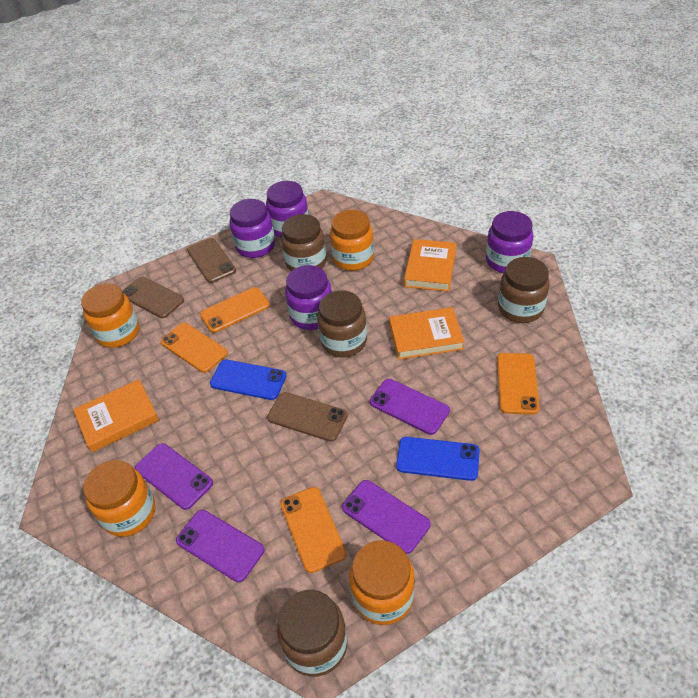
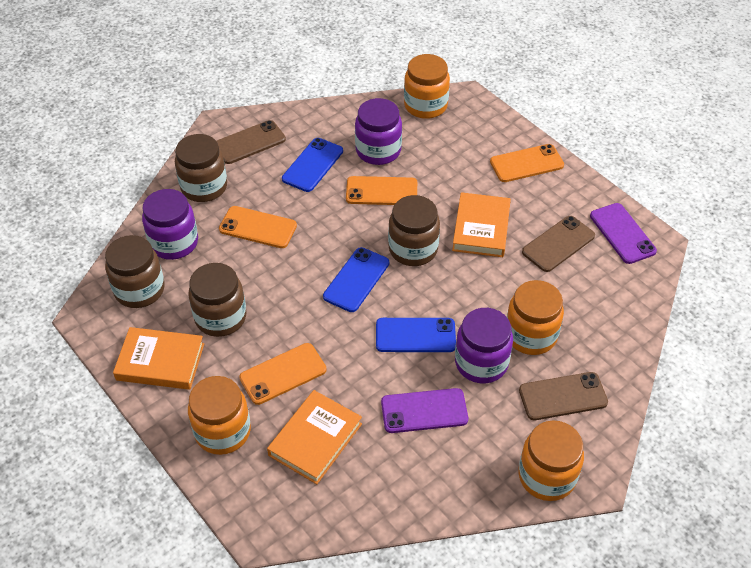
blue phone: 2 -> 3
purple jar: 4 -> 3
purple phone: 4 -> 2

